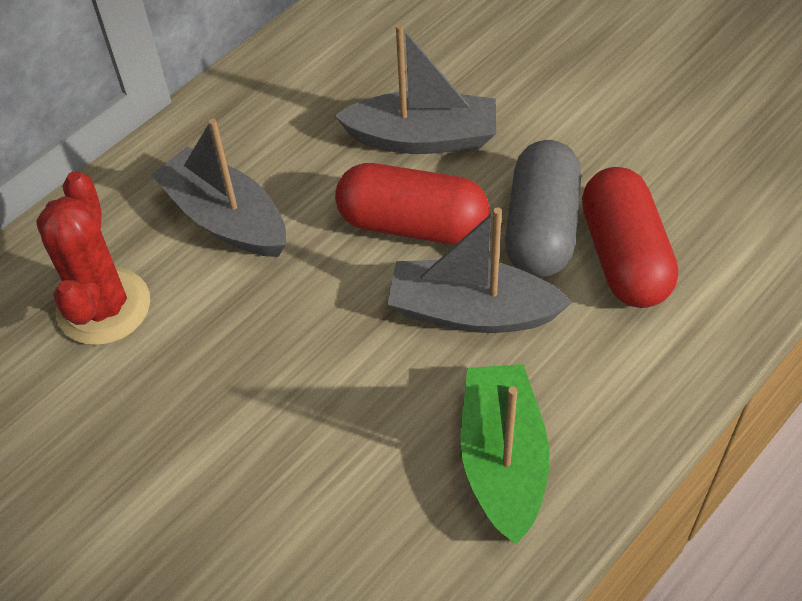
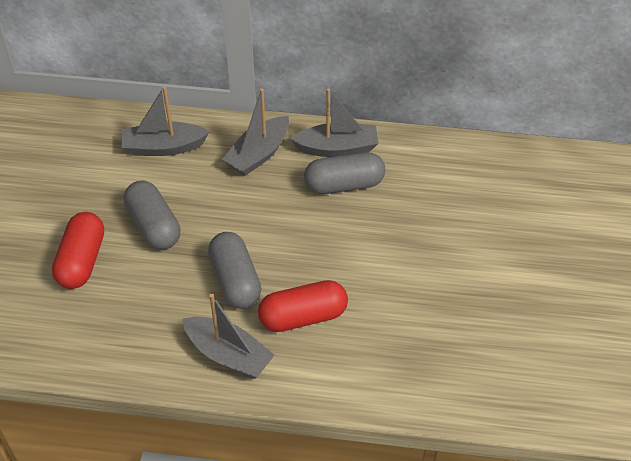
green boat: 1 -> 0
grey boat: 3 -> 4
grey capsule: 1 -> 3
red cactus: 1 -> 0

